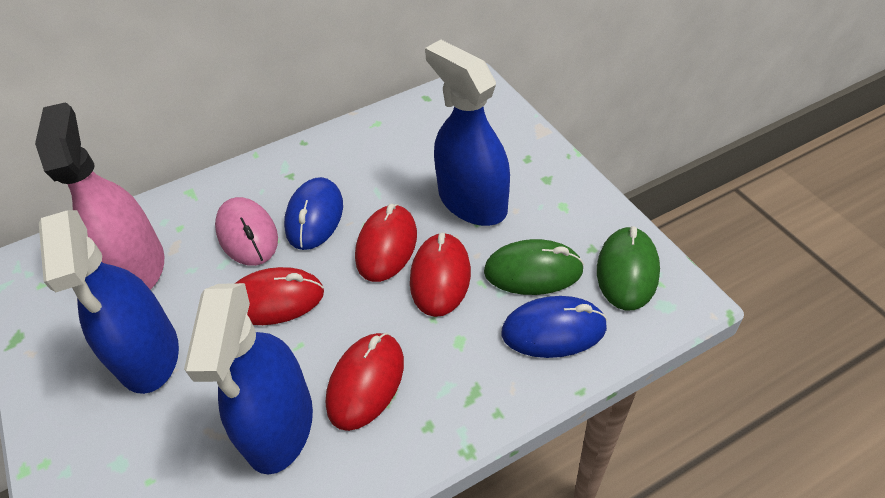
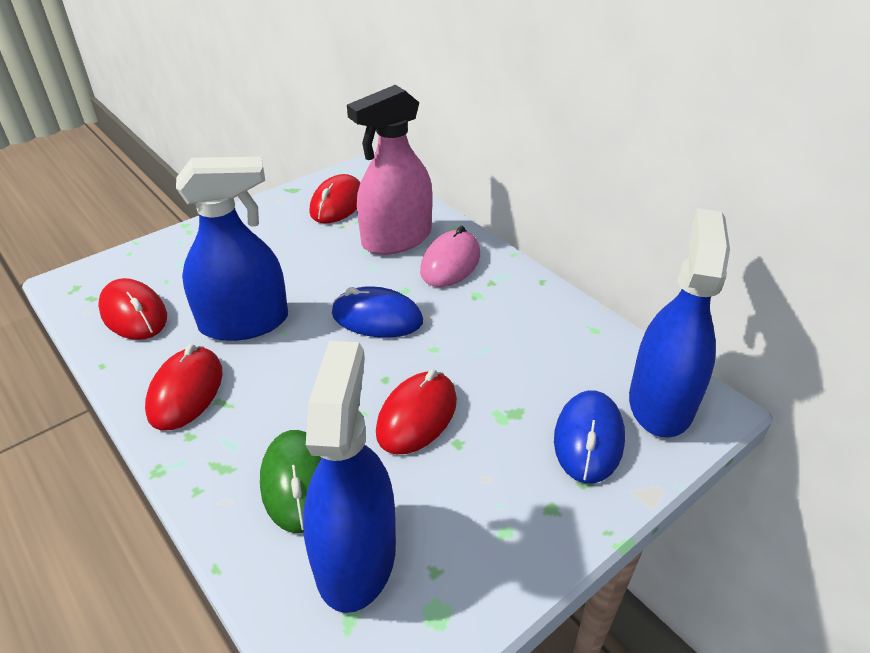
green mouse: 2 -> 1

